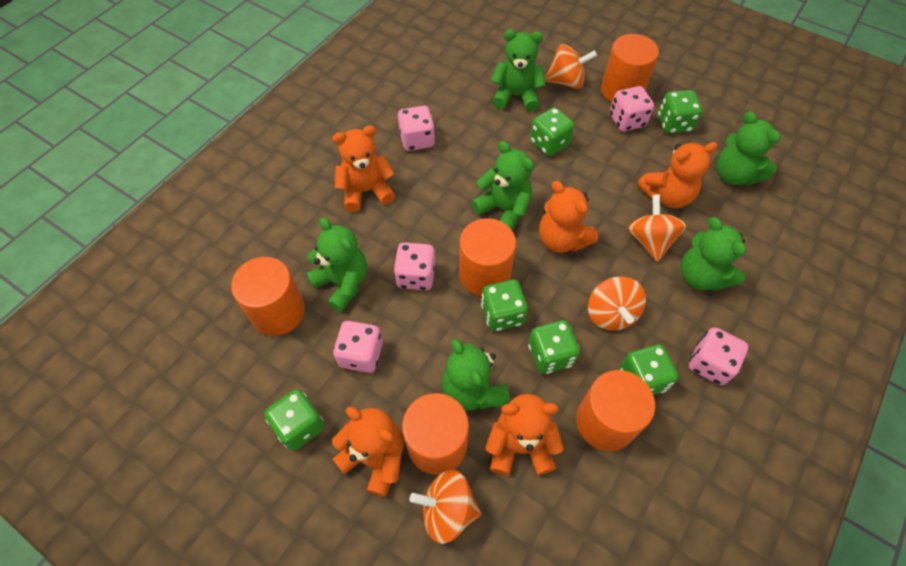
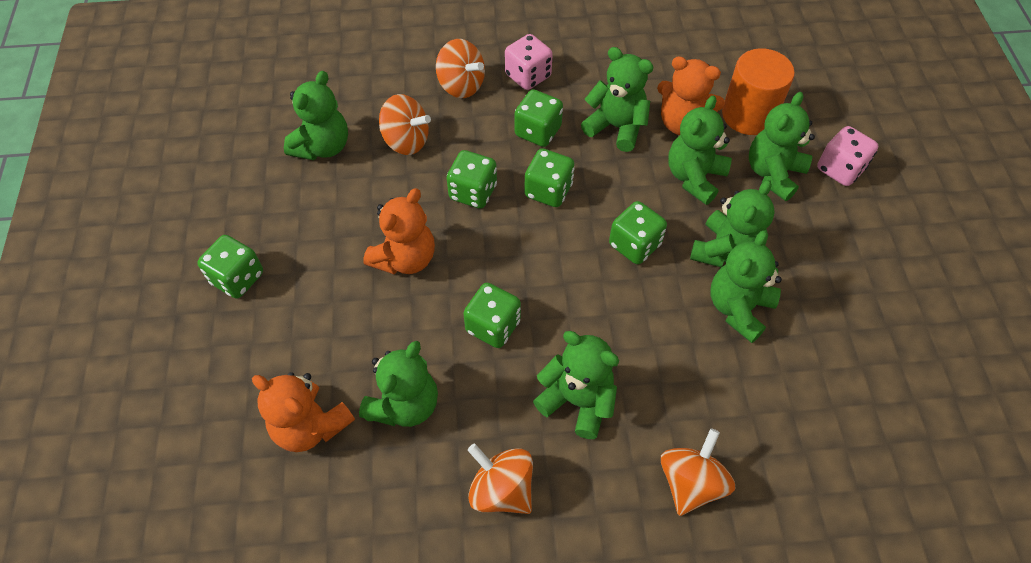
green teddy bear: 6 -> 8
orange cylinder: 5 -> 1
orange teddy bear: 5 -> 3
pink dice: 5 -> 2

